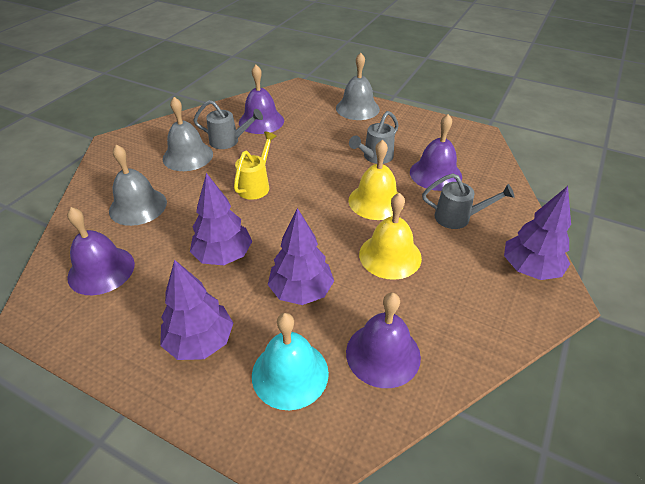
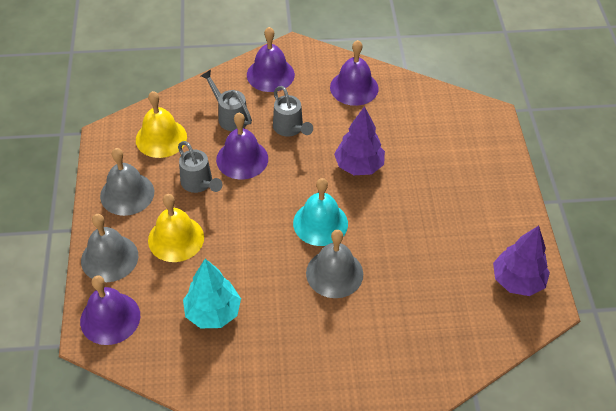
purple tree: 4 -> 2
turquoise tree: 0 -> 1
yellow watering can: 1 -> 0

